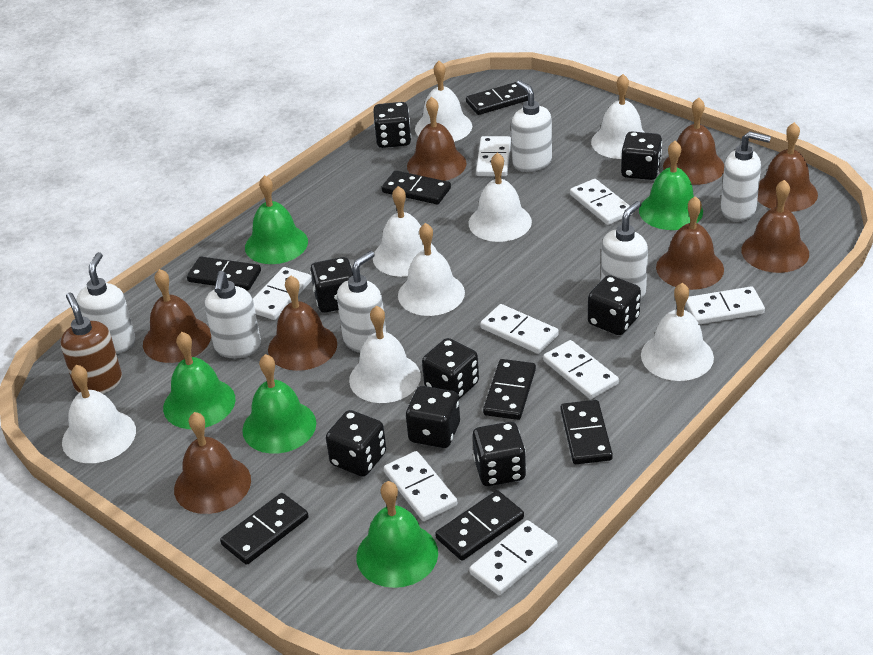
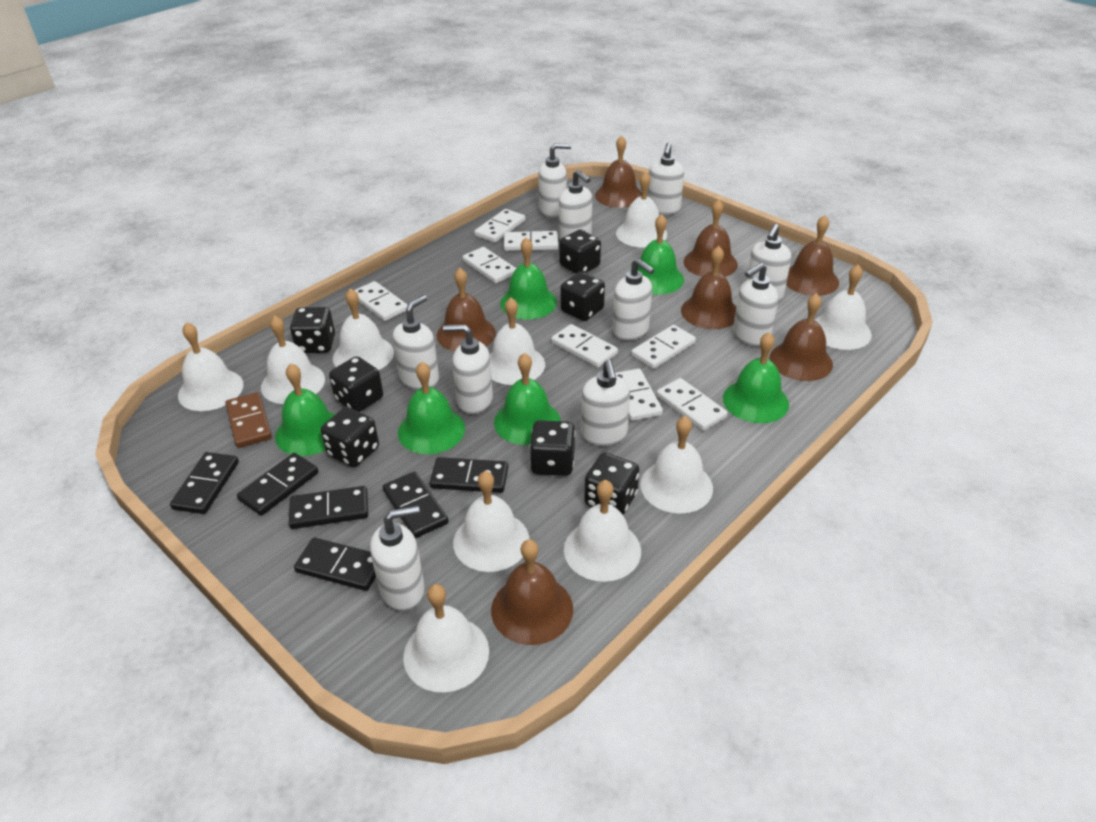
black dice: 8 -> 7
black domino: 7 -> 6
brown bell: 8 -> 7
brown domino: 0 -> 1
brown soap dispenser: 1 -> 0
green bell: 5 -> 6
white bell: 8 -> 10
white soap dispenser: 6 -> 10

